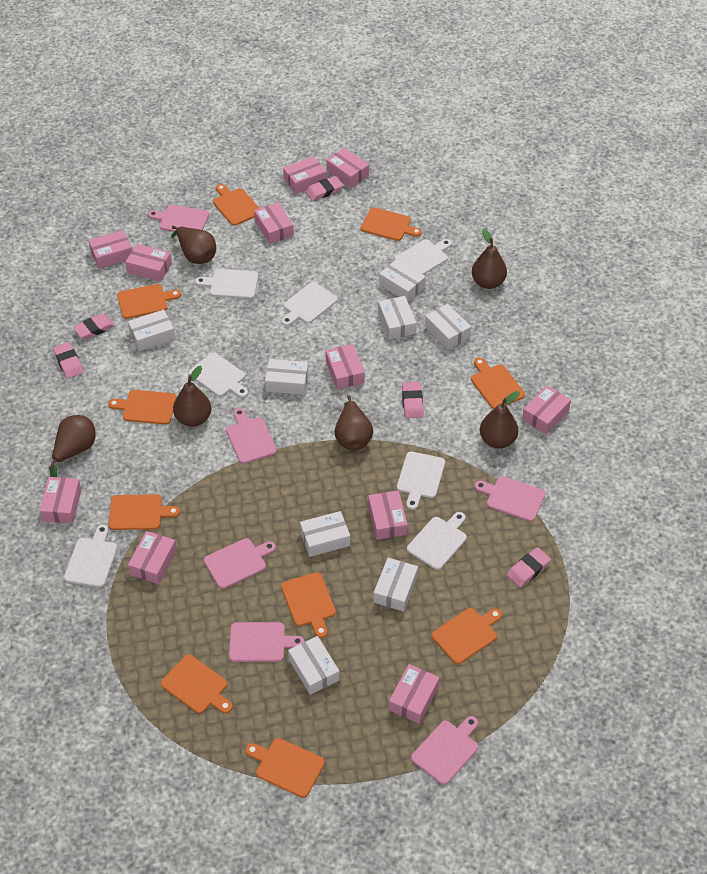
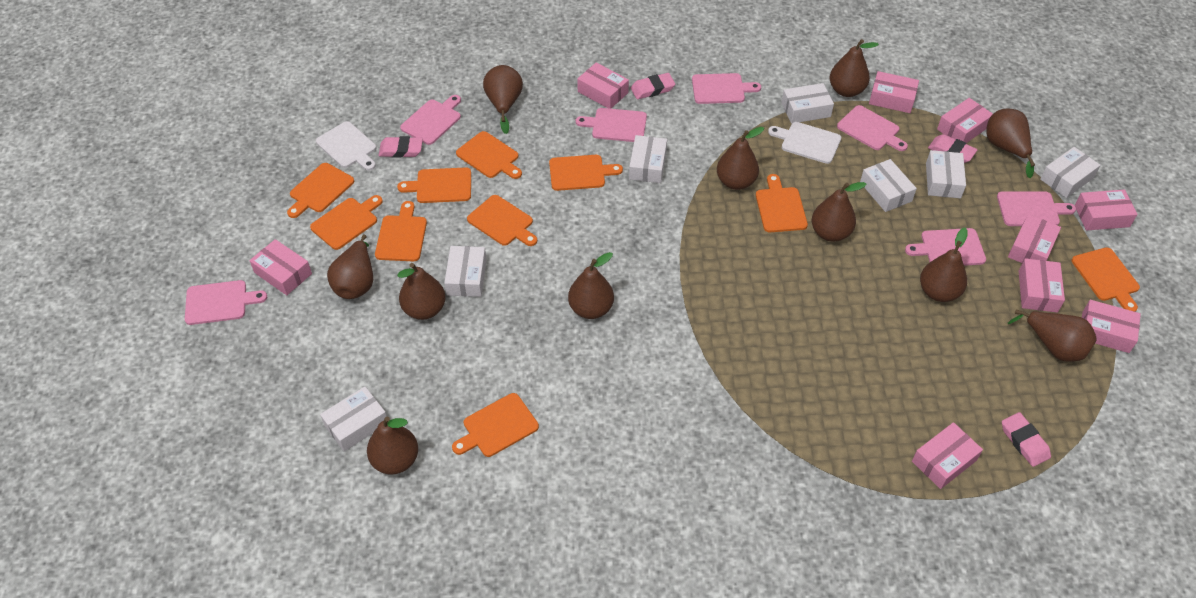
brown pear: 6 -> 11
pink box: 11 -> 9
pink cutting board: 6 -> 7
pink eraser: 5 -> 4
white box: 8 -> 7
white cutting board: 7 -> 2

